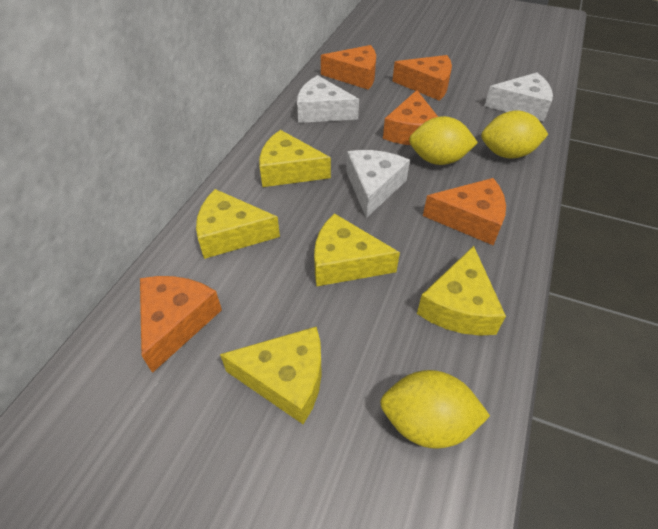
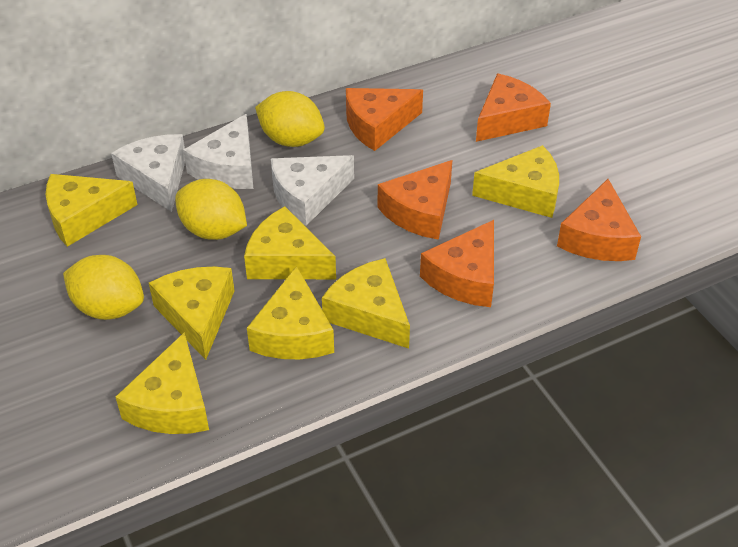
yellow cheese: 5 -> 7

